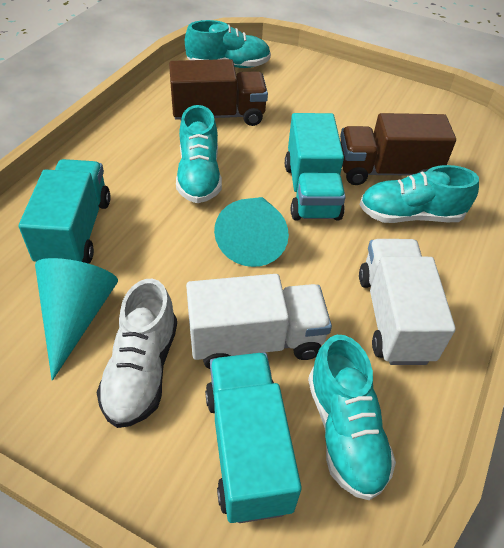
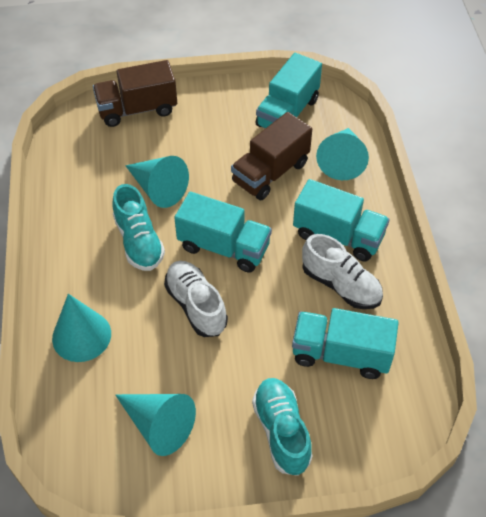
turquoise cone: 2 -> 4
turquoise shoe: 4 -> 2
turquoise truck: 3 -> 4
white shoe: 1 -> 2
white truck: 2 -> 0

